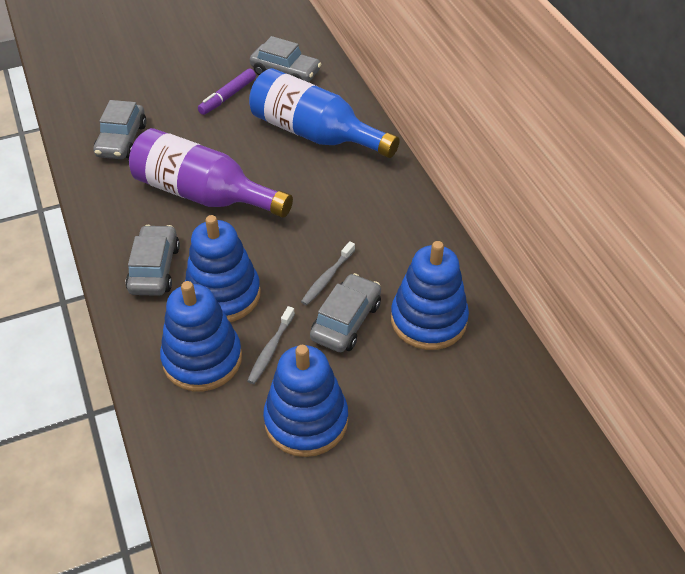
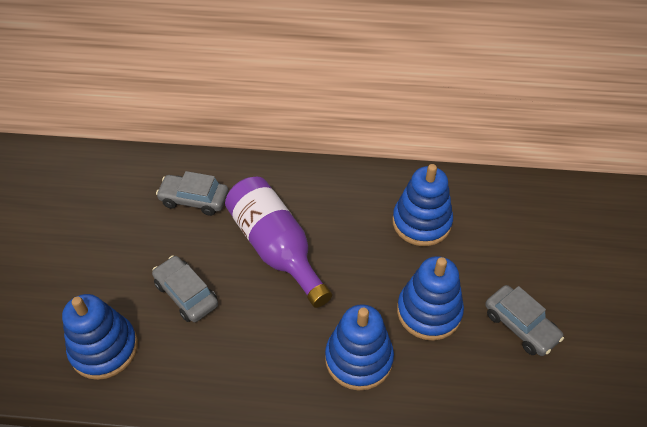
blue bottle: 1 -> 0
grey car: 4 -> 3
grey toothbrush: 2 -> 0
purple marker: 1 -> 0

